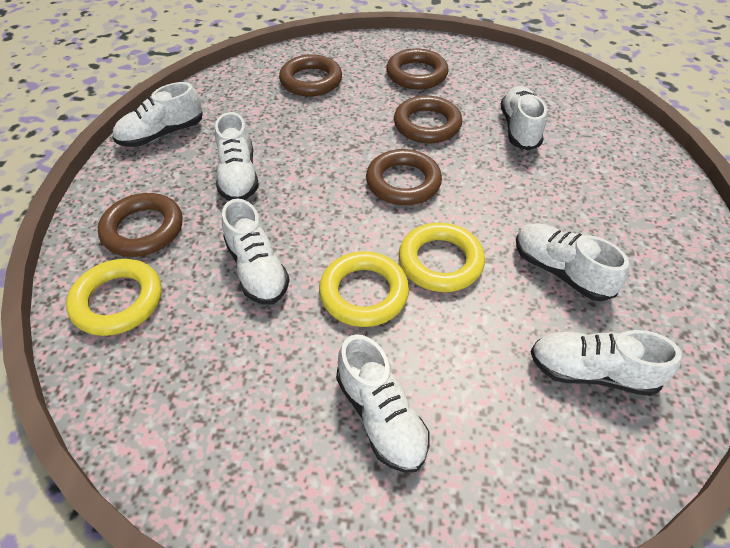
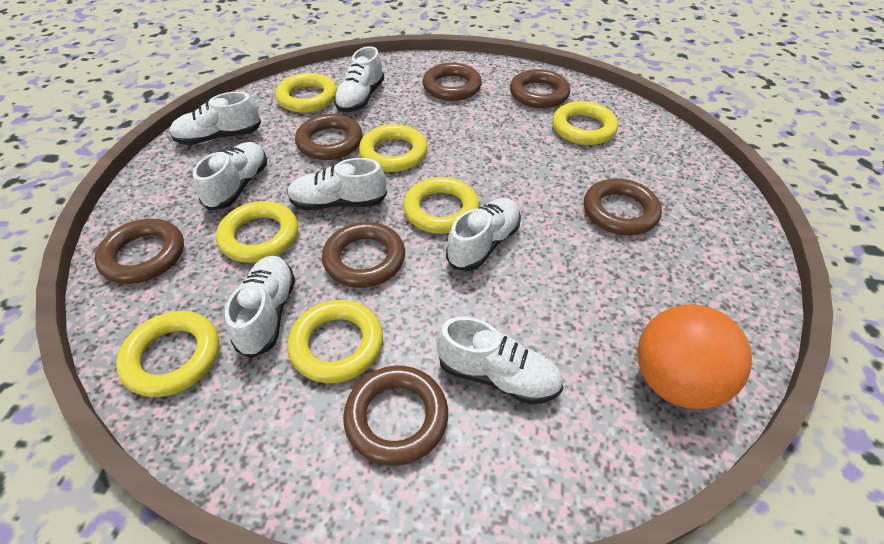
brown ring: 5 -> 7
orange ball: 0 -> 1
yellow ring: 3 -> 7

